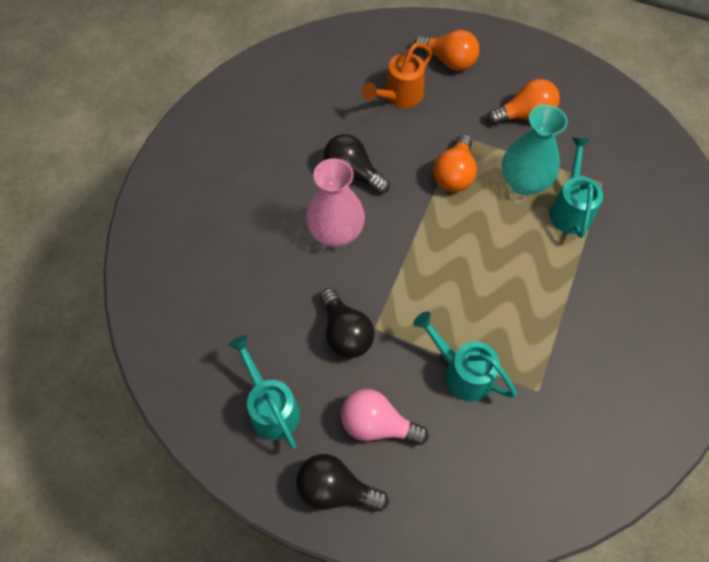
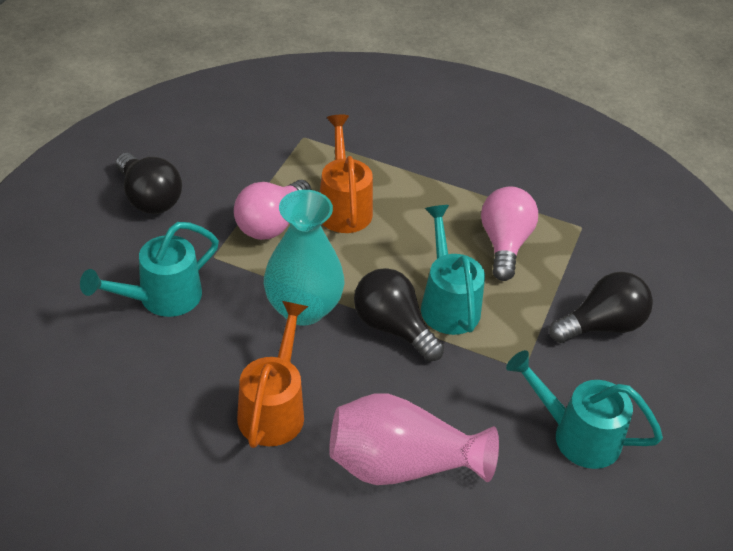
orange light bulb: 3 -> 0
orange watering can: 1 -> 2
pink light bulb: 1 -> 2

